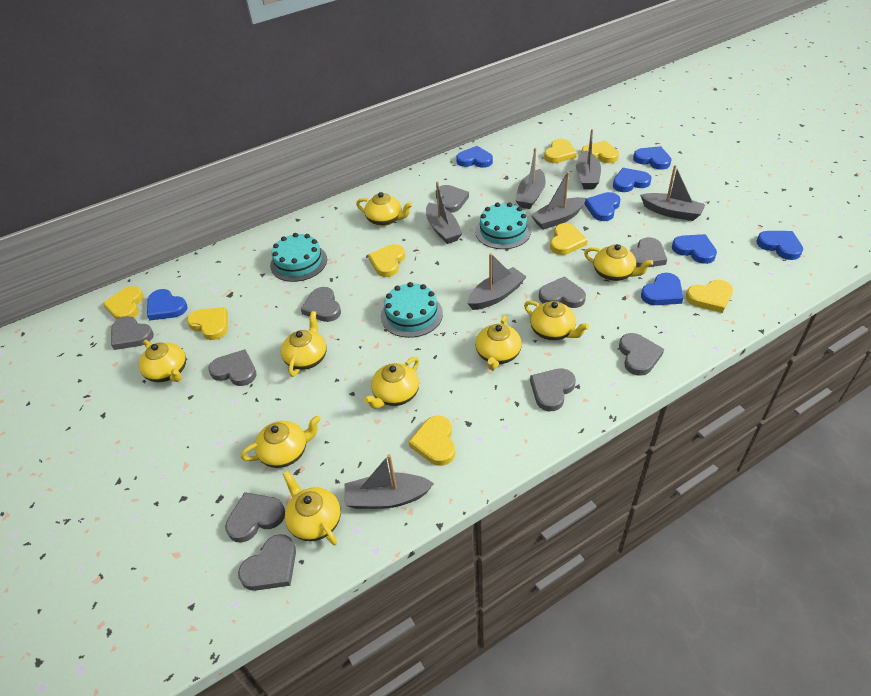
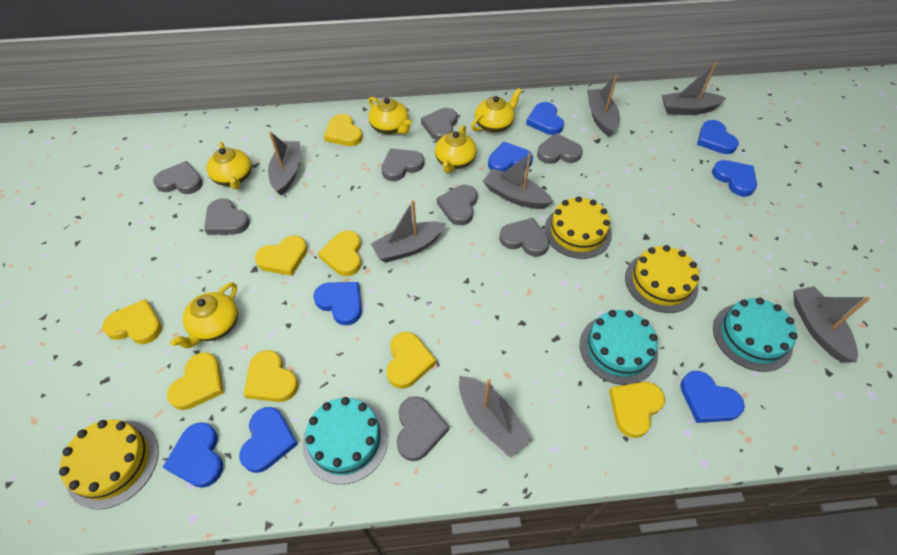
grey heart: 10 -> 8
yellow cake: 0 -> 3
yellow teapot: 9 -> 5

